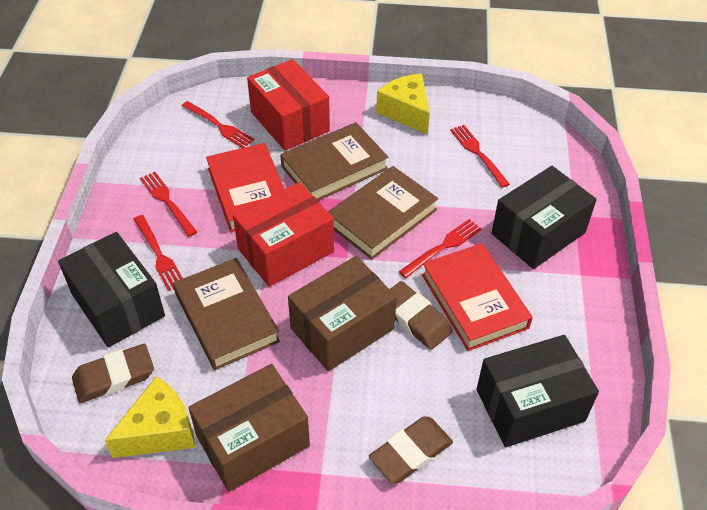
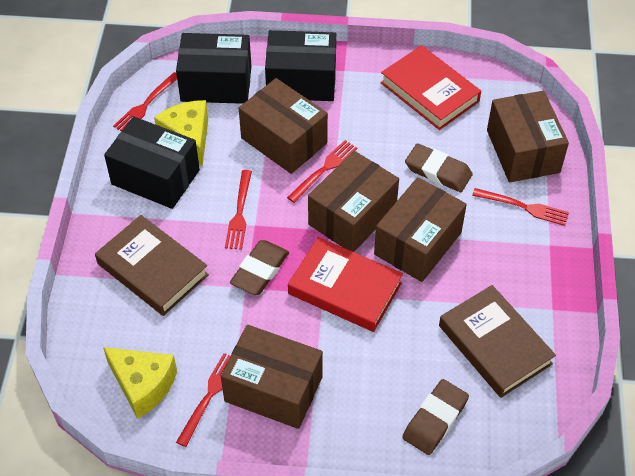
brown book: 3 -> 2
brown box: 2 -> 5
red box: 2 -> 0

